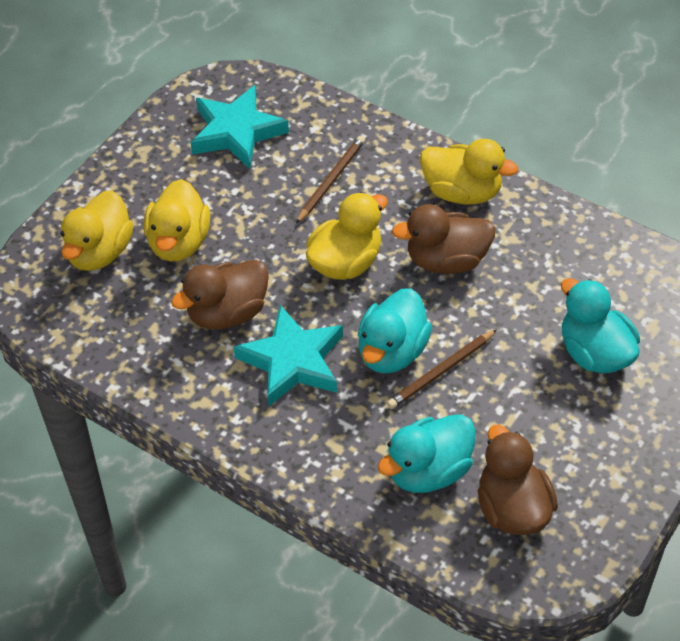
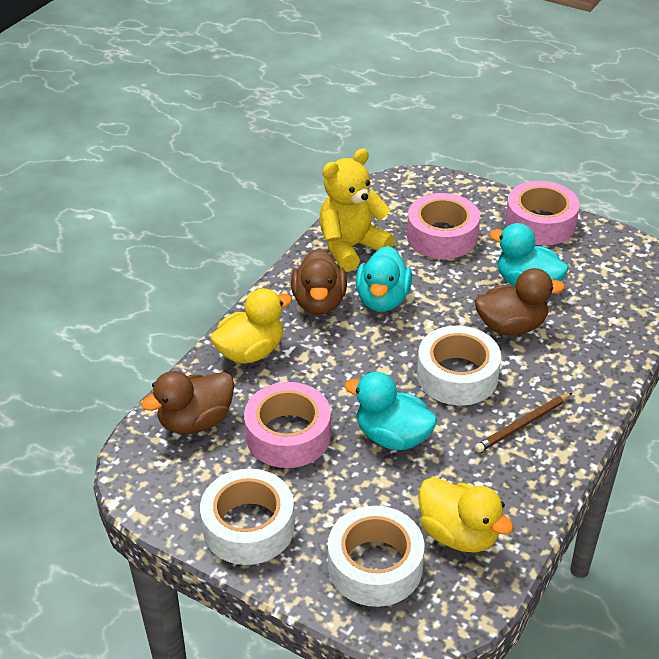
brown pencil: 2 -> 1
pink tape: 0 -> 3
turquoise star: 2 -> 0
white tape: 0 -> 3
yellow duck: 4 -> 2
yellow teddy bear: 0 -> 1

